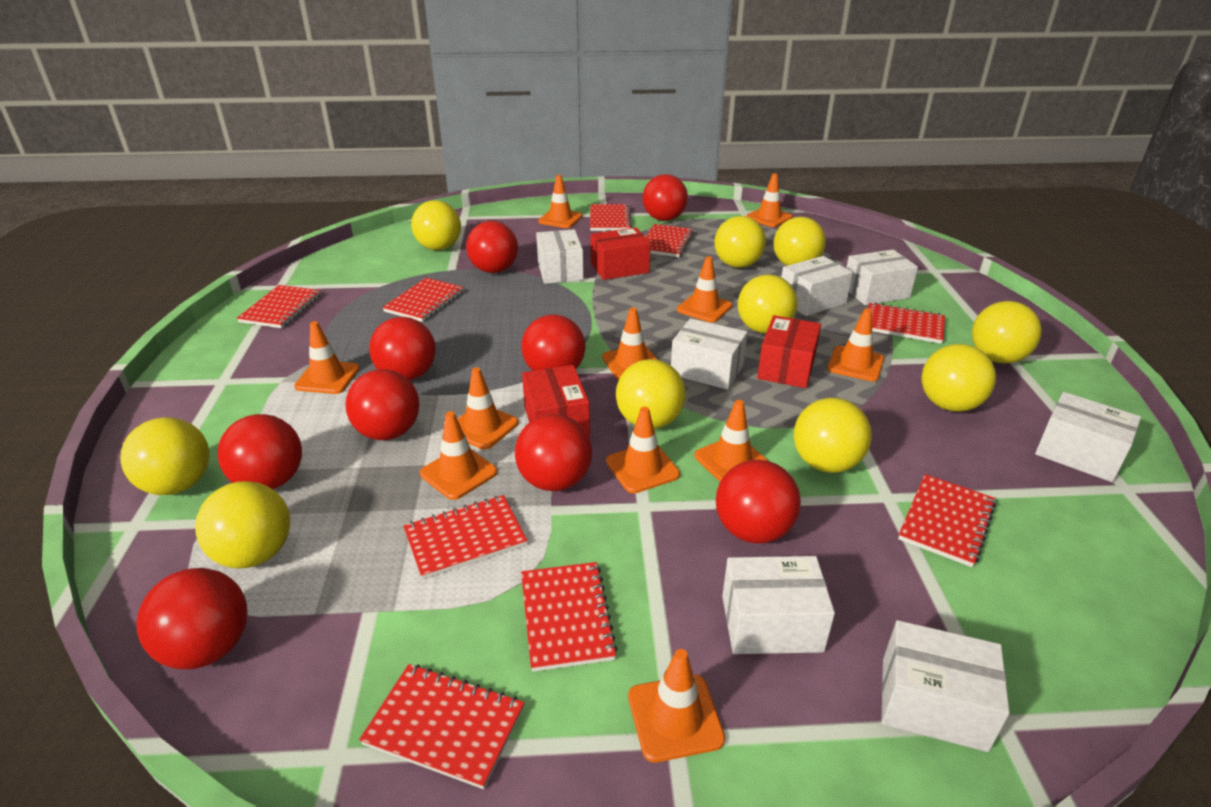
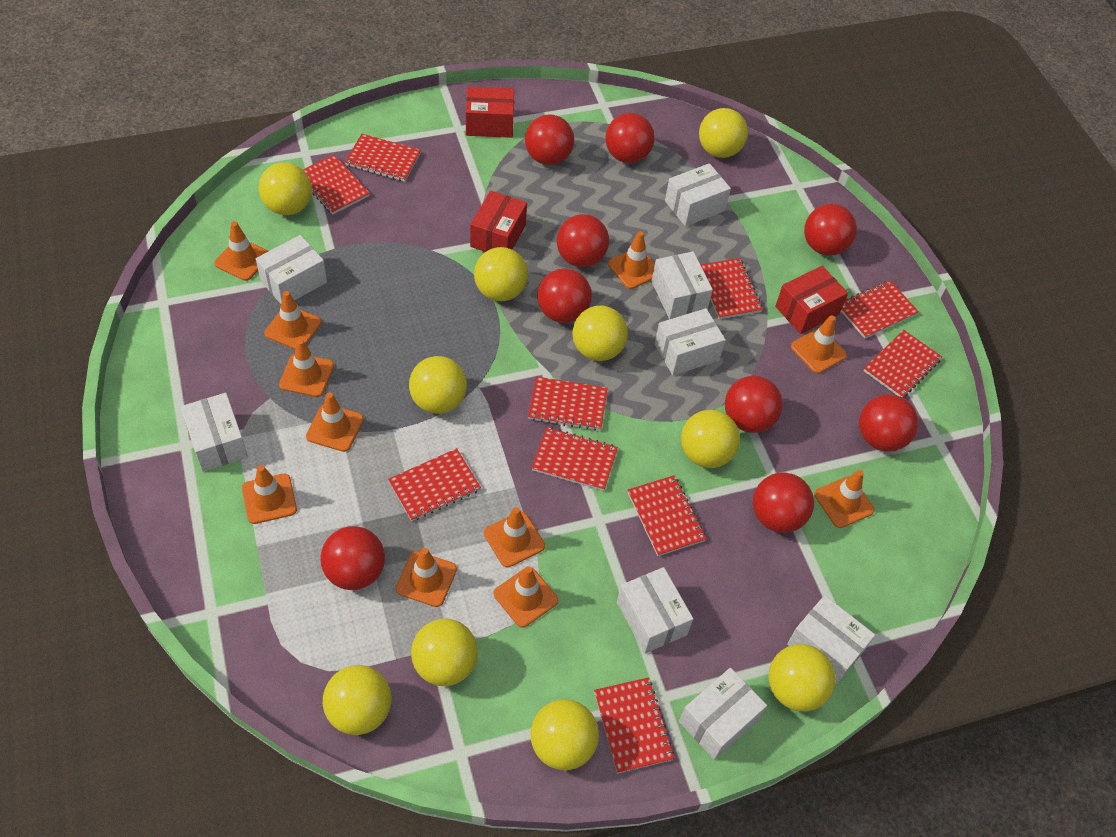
red notebook: 9 -> 10
white box: 7 -> 8

